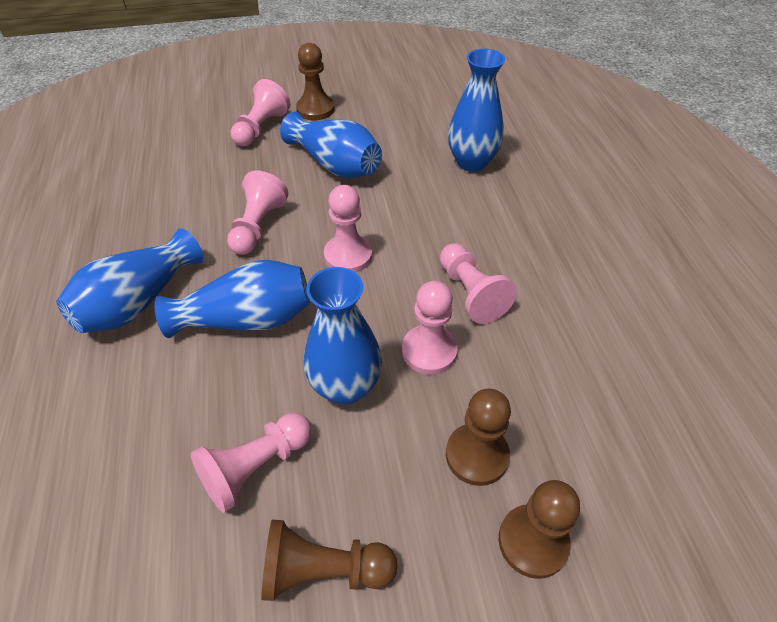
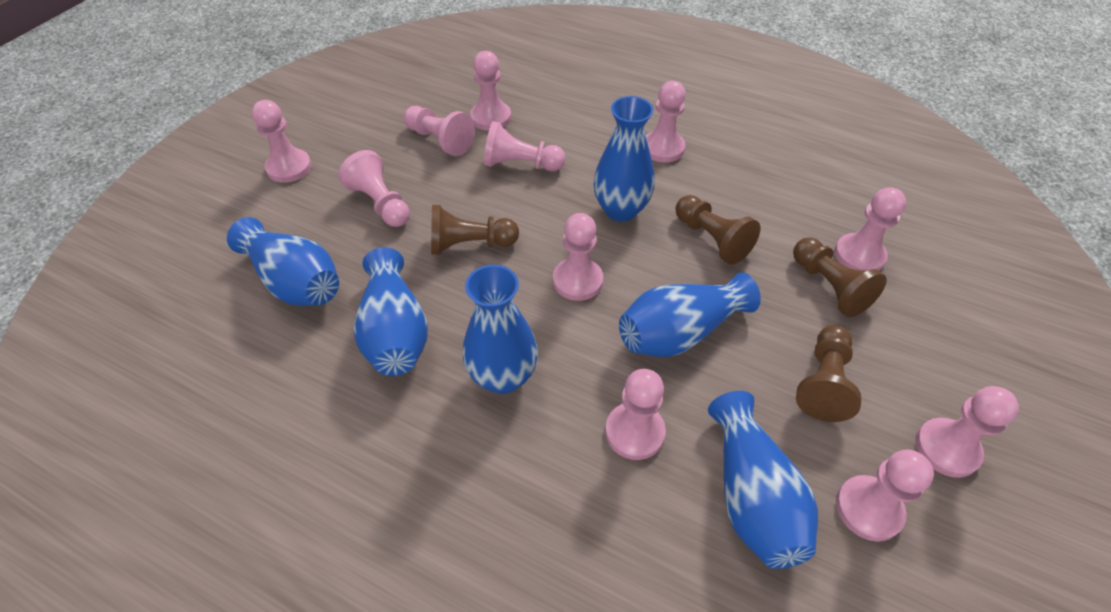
blue vase: 5 -> 6
pink pawn: 6 -> 11

